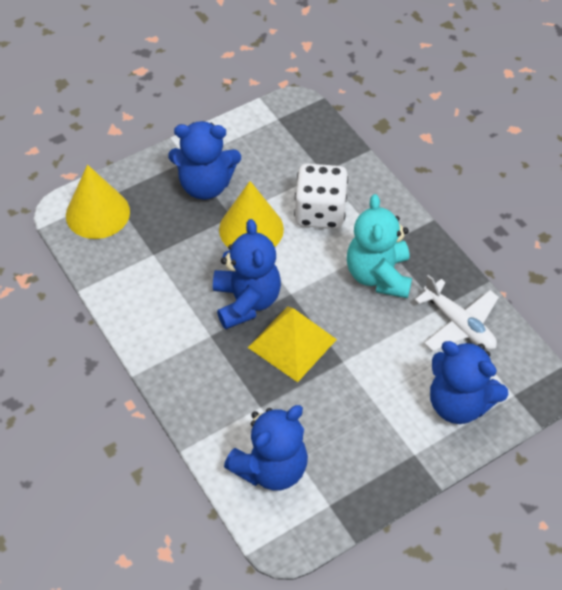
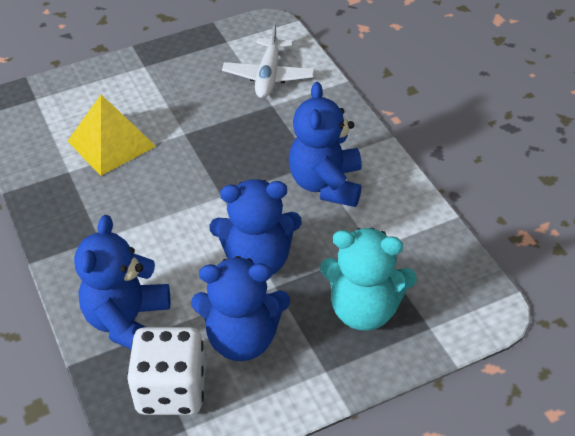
yellow cone: 2 -> 0

